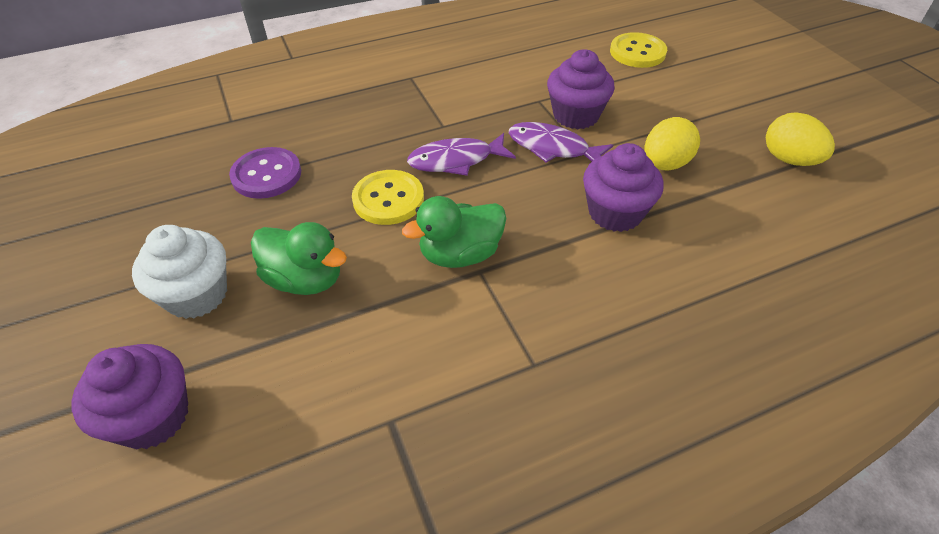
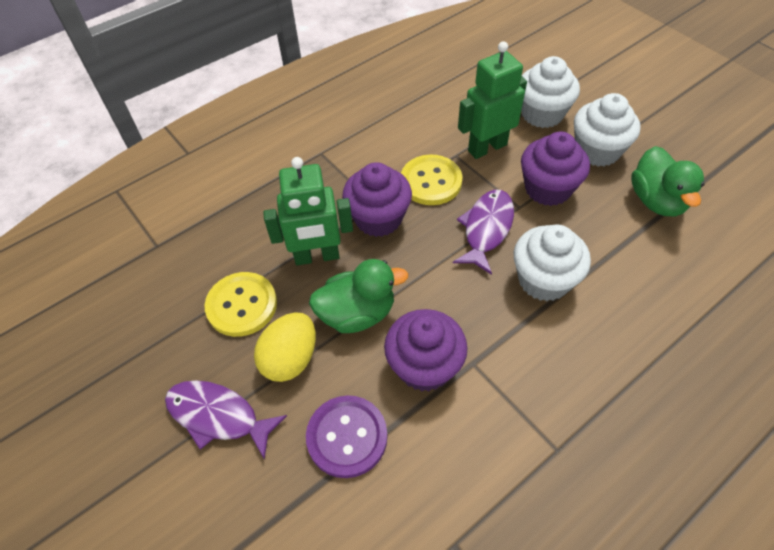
green robot: 0 -> 2
white cupcake: 1 -> 3
yellow egg: 2 -> 1

